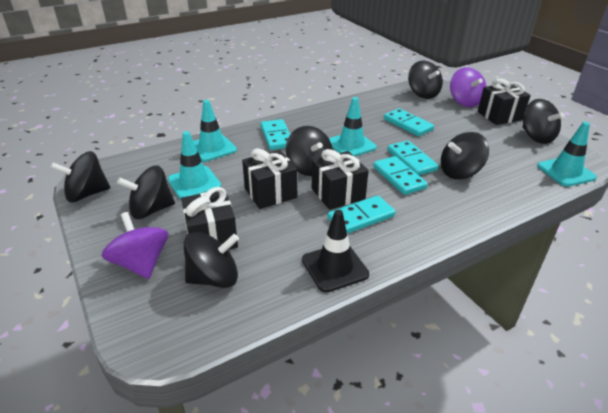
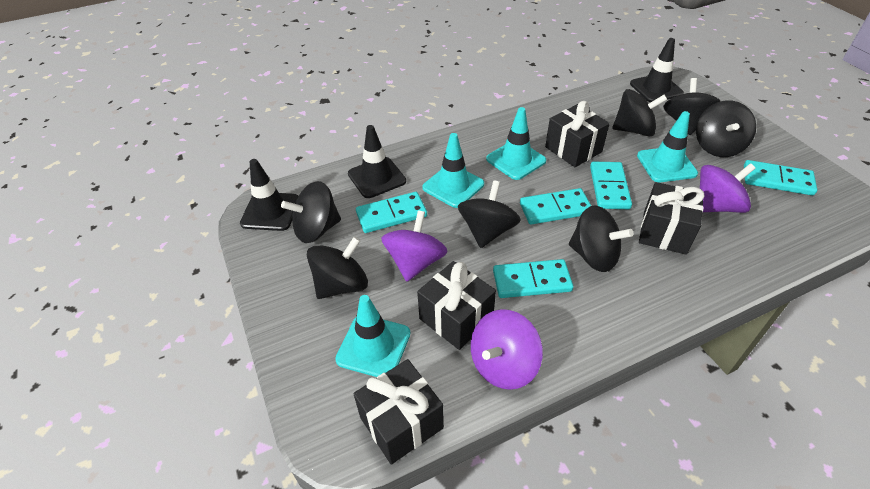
black traffic cone: 1 -> 3
purple spinning top: 2 -> 3

